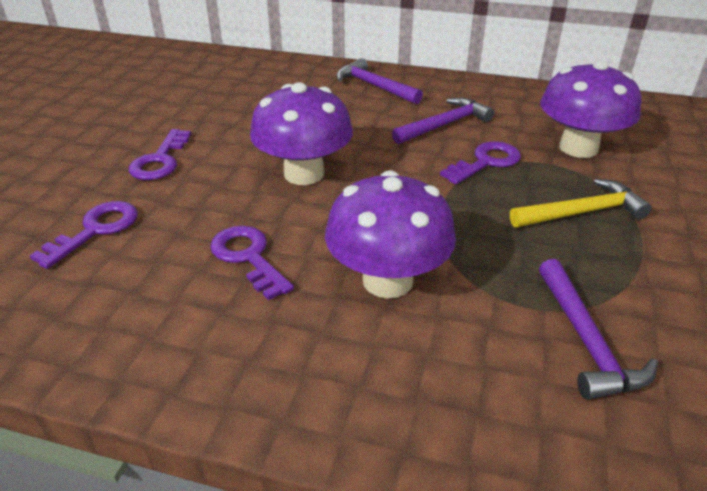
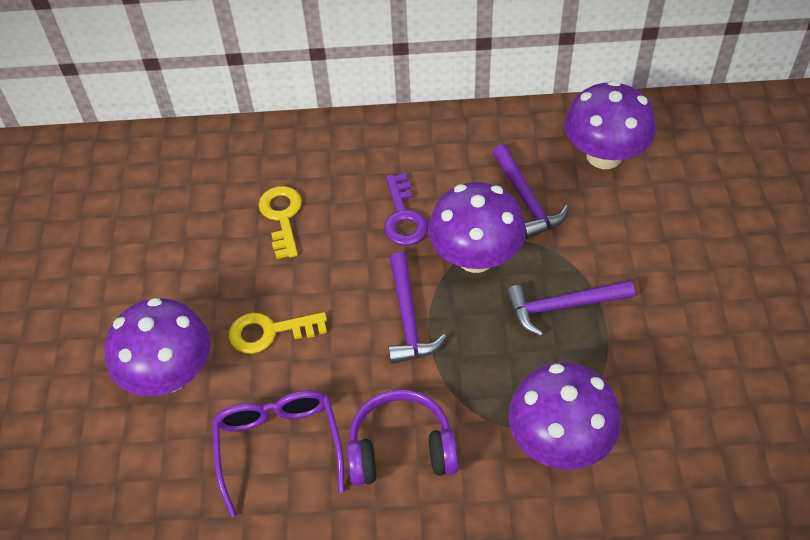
purple glasses: 0 -> 1
purple headphones: 0 -> 1
purple key: 4 -> 1
purple mushroom: 3 -> 4
yellow hammer: 1 -> 0
yellow key: 0 -> 2

